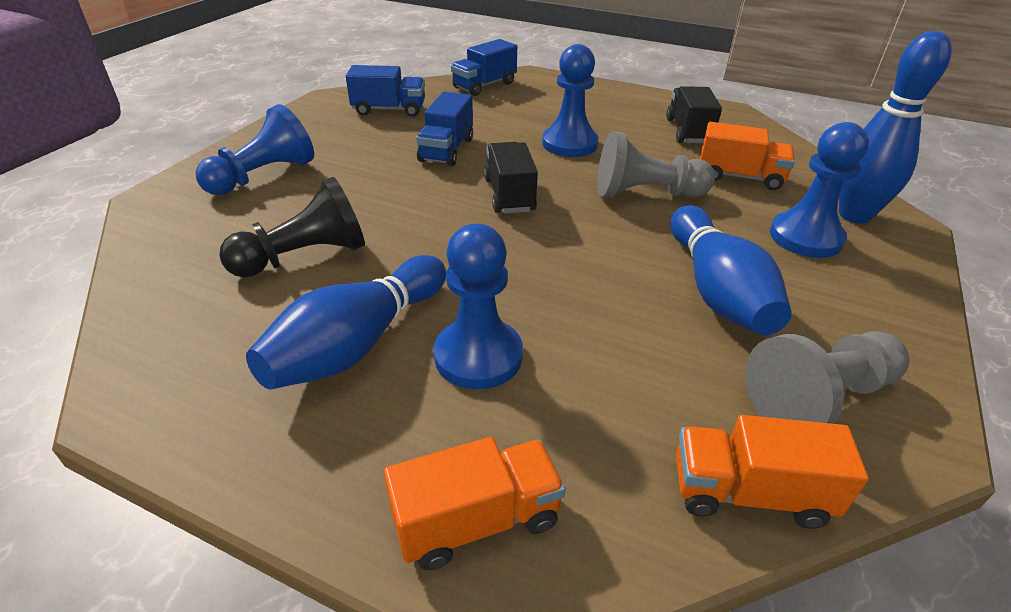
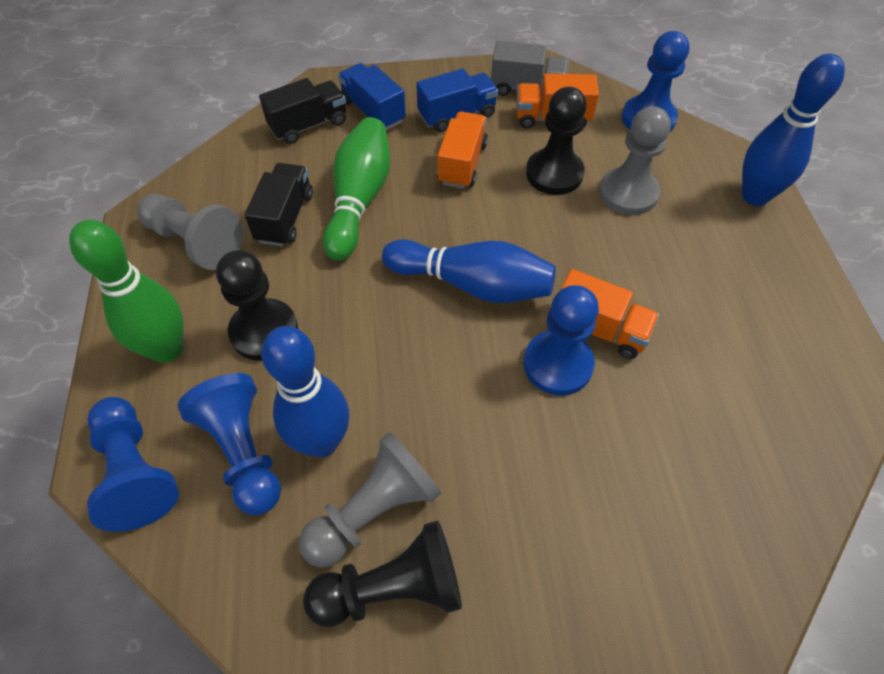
black pawn: 1 -> 3
blue truck: 3 -> 2
green bowling pin: 0 -> 2
grey pawn: 2 -> 3
grey truck: 0 -> 1

